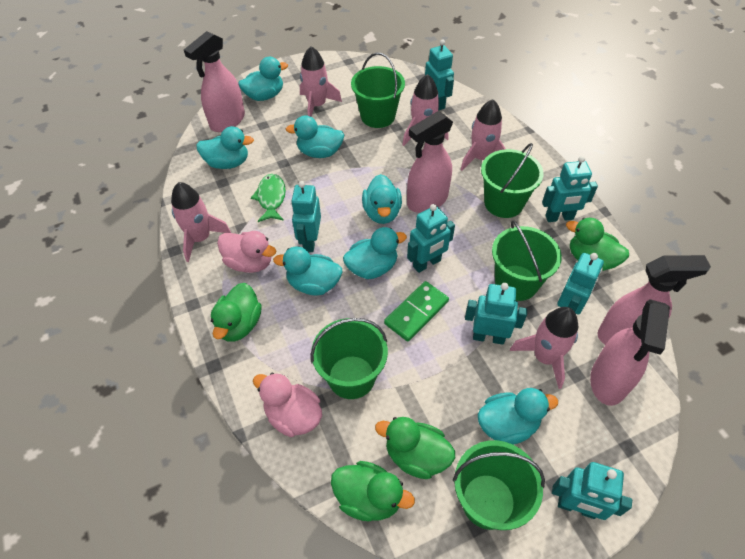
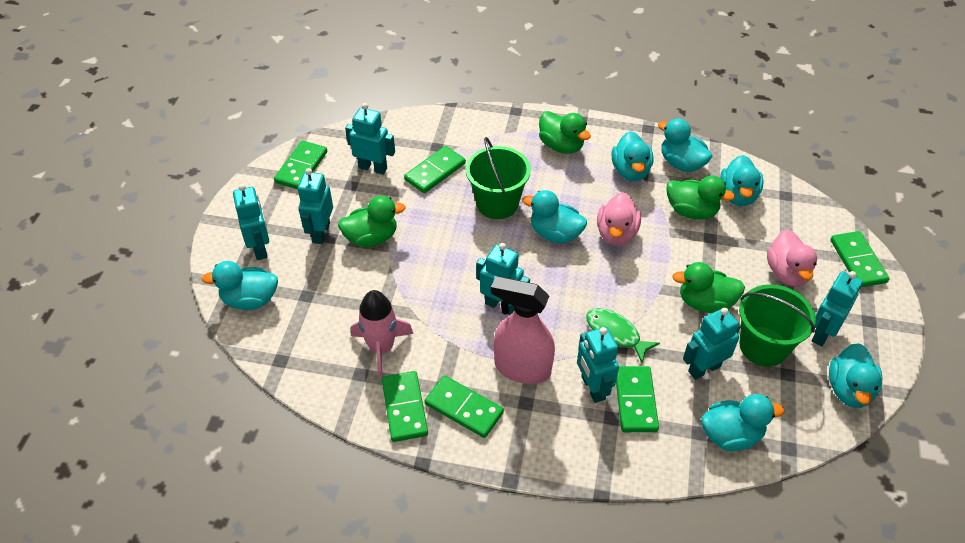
green bucket: 5 -> 2
green domino: 1 -> 6
pink rocket: 5 -> 1
pink spray bottle: 4 -> 1

